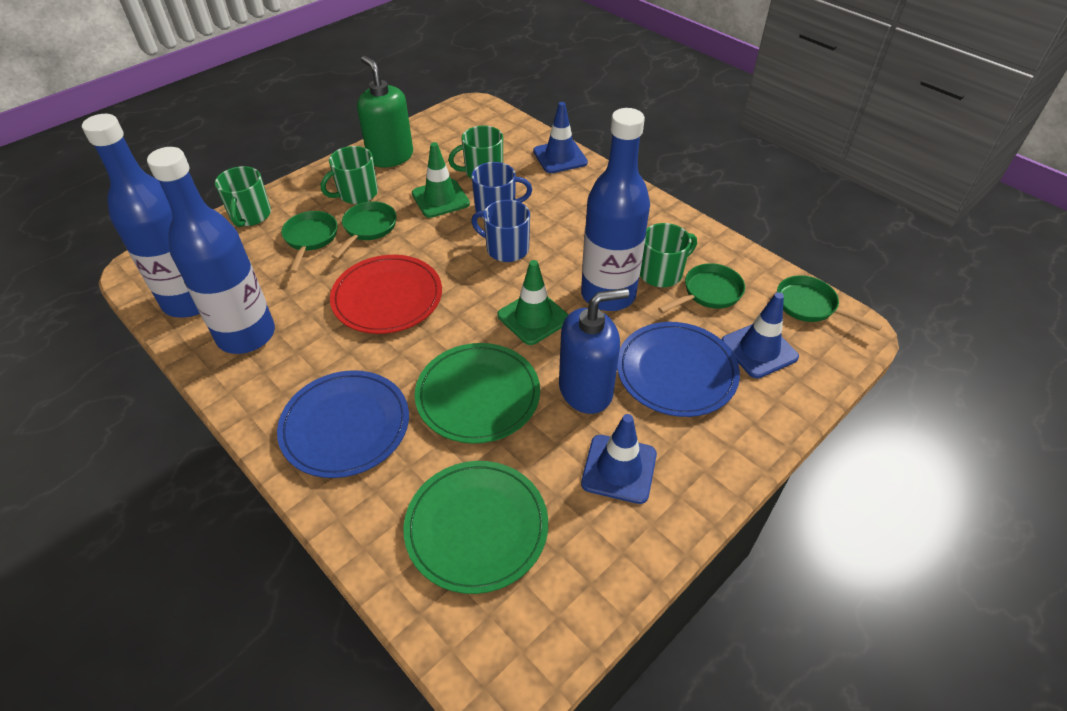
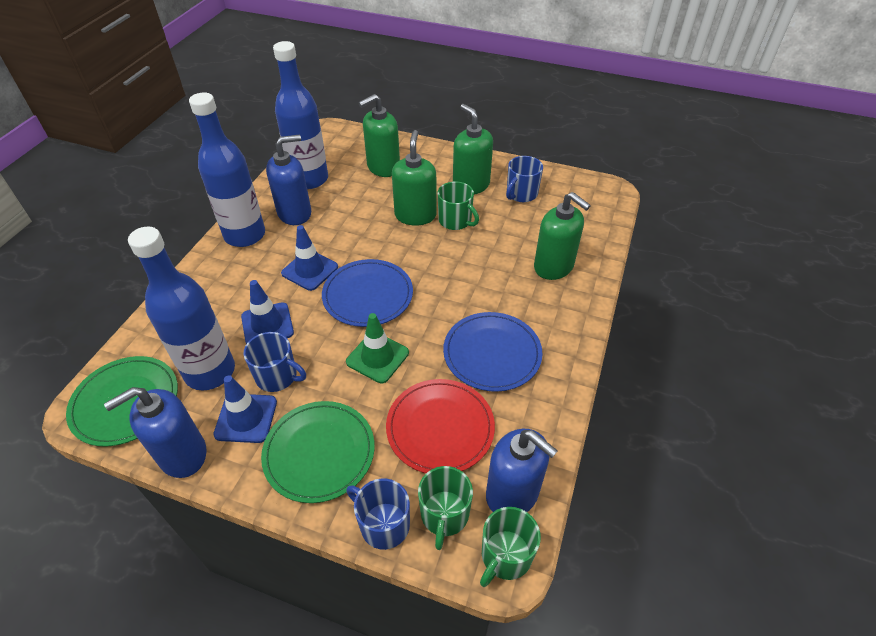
blue mug: 2 -> 3
blue soap dispenser: 1 -> 3
green mug: 4 -> 3
green pan: 4 -> 0
green soap dispenser: 1 -> 4
green traffic cone: 2 -> 1

